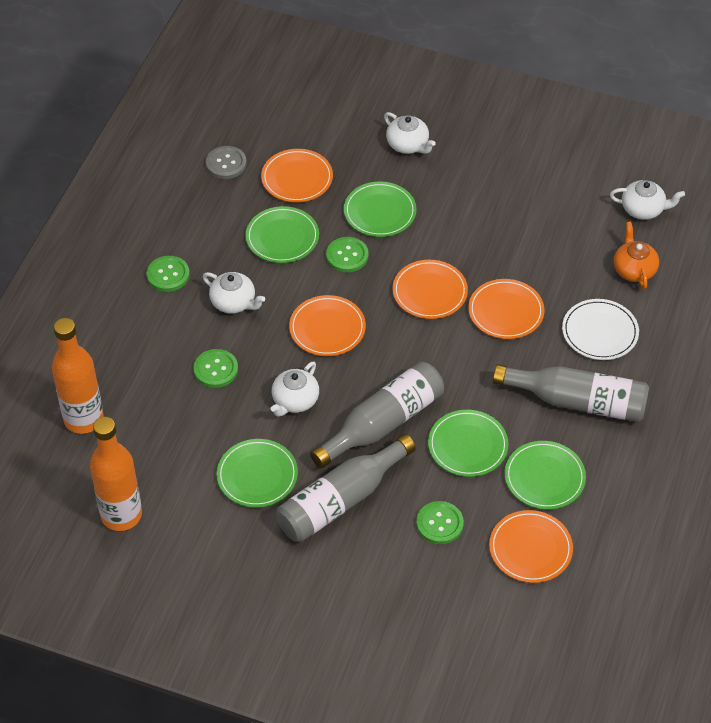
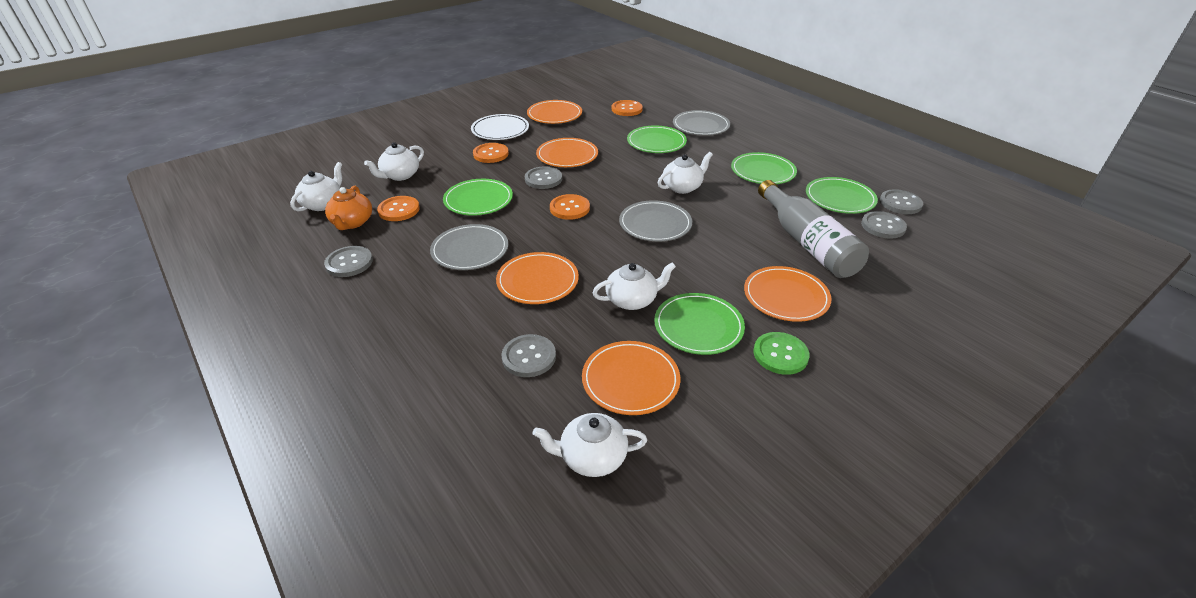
green button: 4 -> 1
grey bottle: 3 -> 1
grey button: 1 -> 5
grey plate: 0 -> 3
orange bottle: 2 -> 0
orange button: 0 -> 4
white teapot: 4 -> 5

